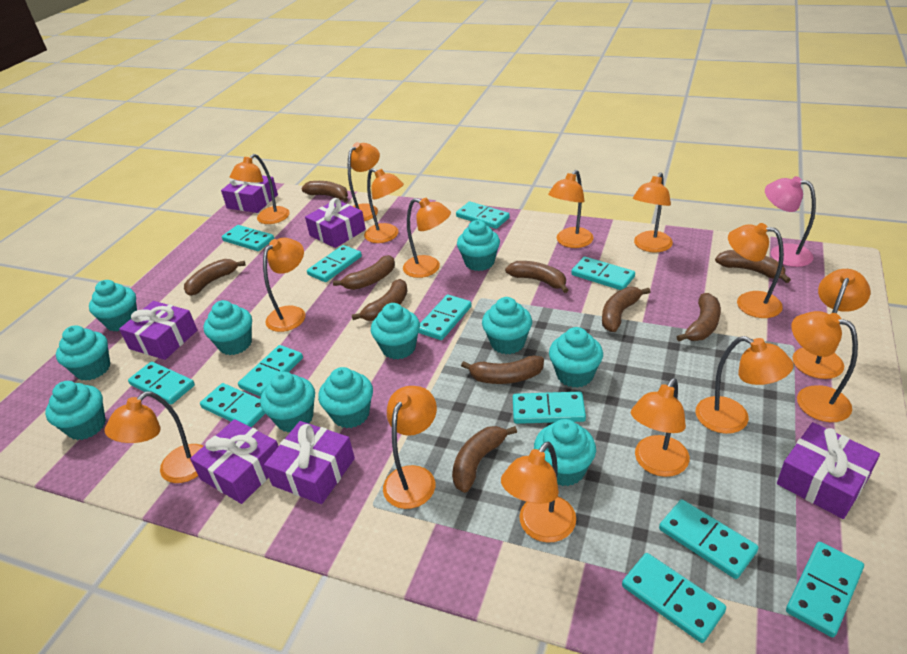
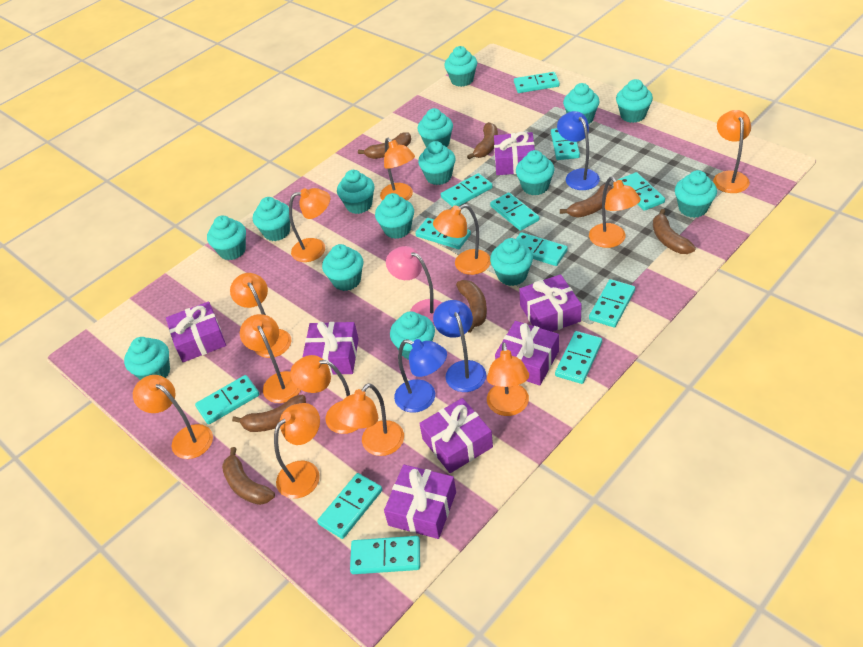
blue lamp: 0 -> 3
brown banana: 10 -> 7
orange lamp: 15 -> 12
purple gift: 6 -> 7
turquoise cupcake: 11 -> 15

